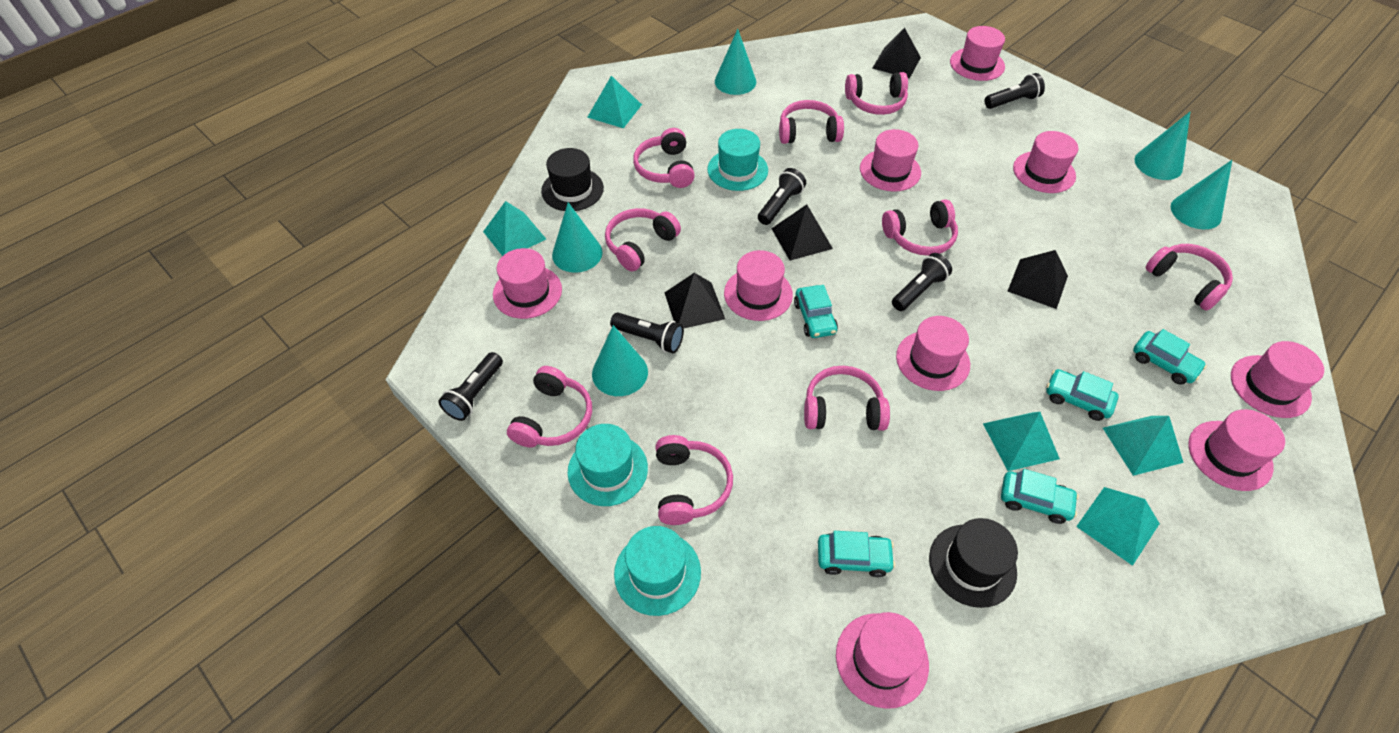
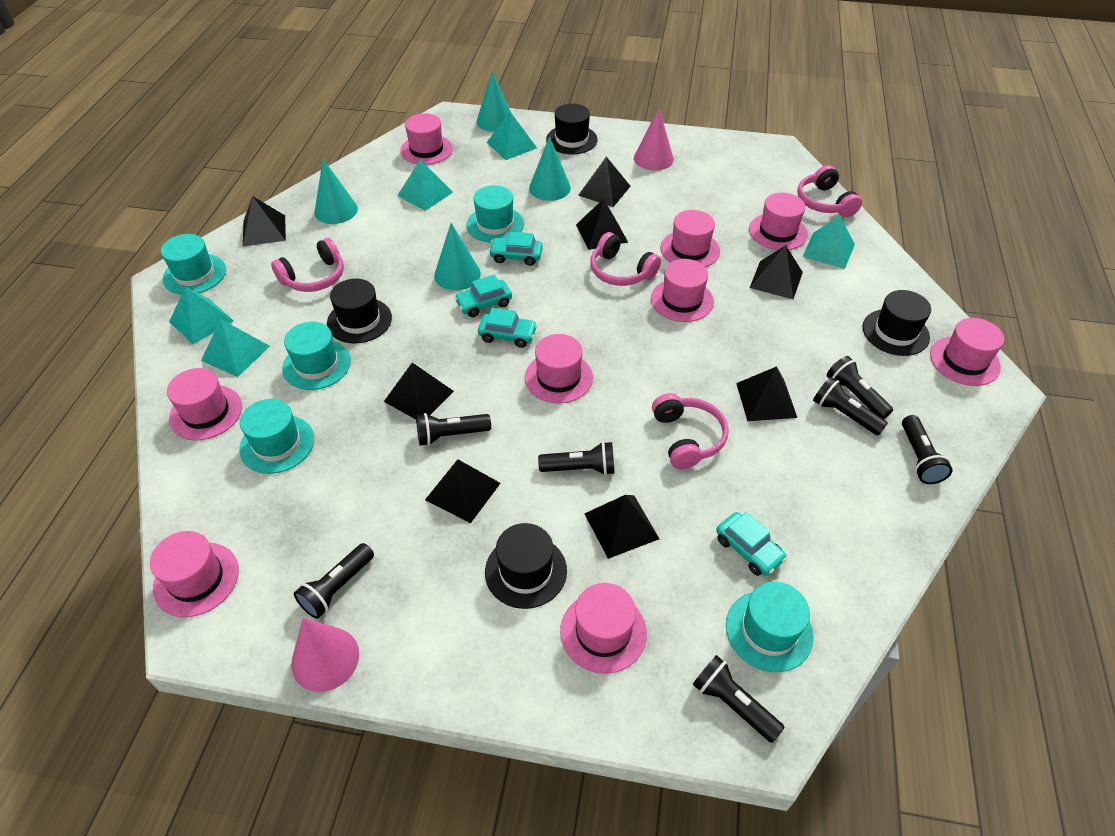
black flashlight: 5 -> 7
black hat: 2 -> 4
black pyramid: 4 -> 8
pink cone: 0 -> 2
pink headphones: 9 -> 4
turquoise car: 5 -> 4
turquoise cone: 5 -> 4
turquoise hat: 3 -> 5

